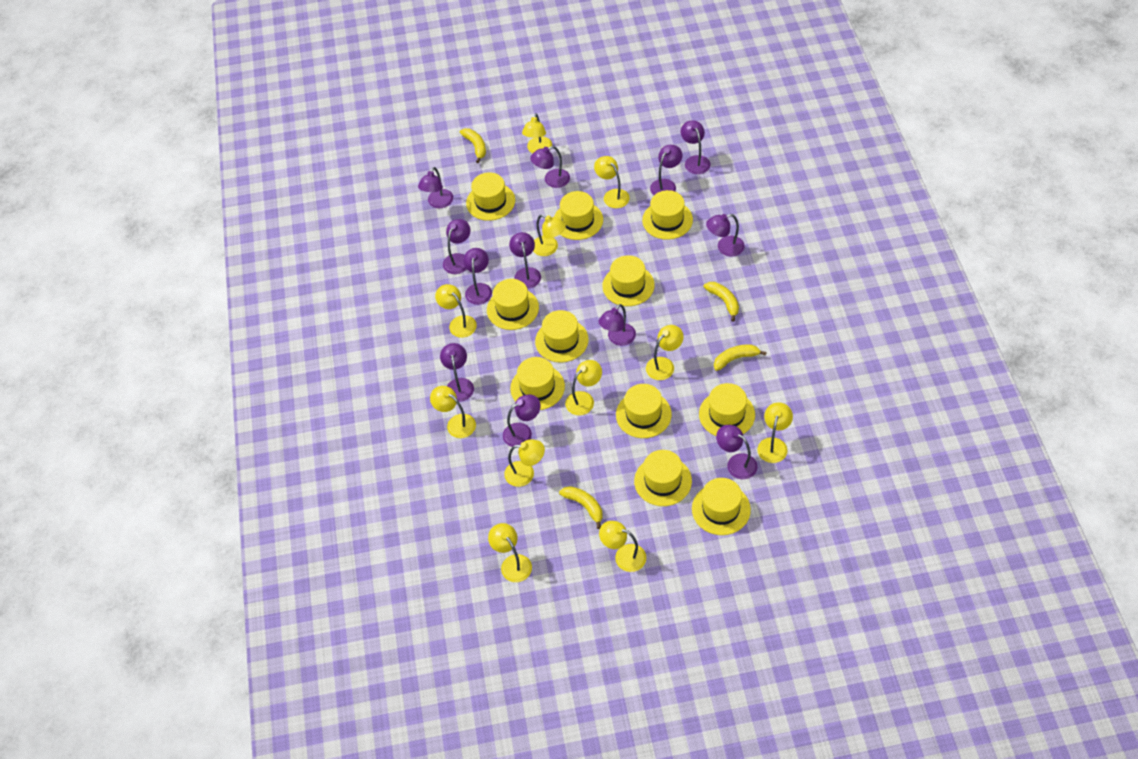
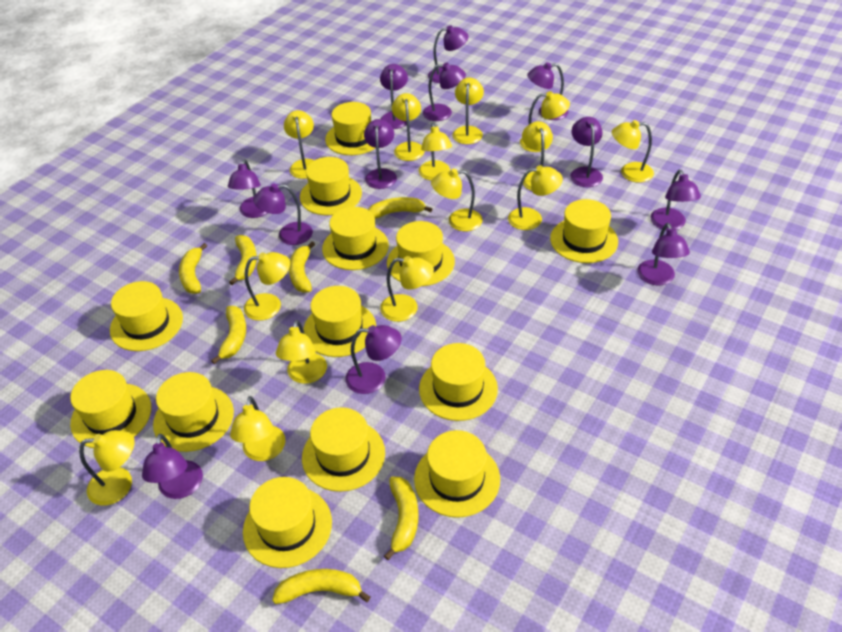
yellow banana: 4 -> 7
yellow hat: 11 -> 13
yellow lamp: 11 -> 14

